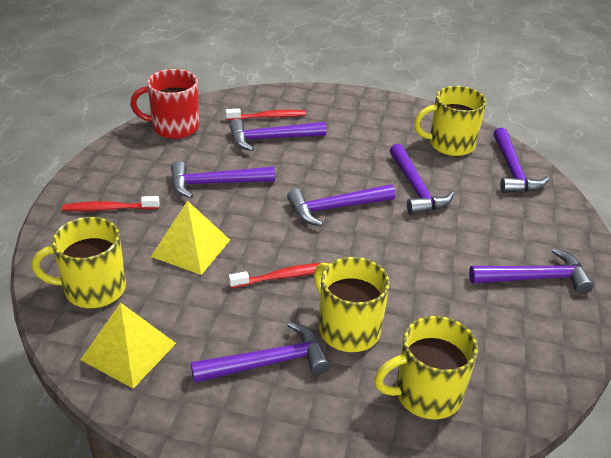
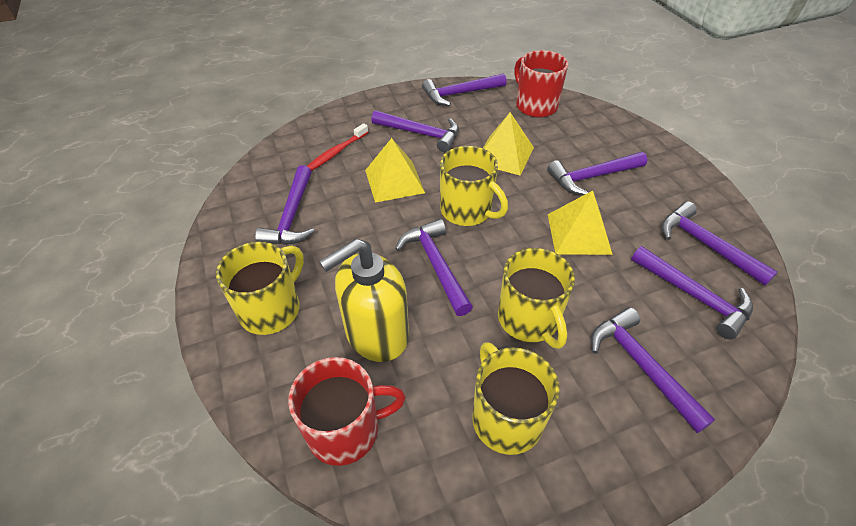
purple hammer: 7 -> 8
red mug: 1 -> 2
red toothbrush: 3 -> 1
yellow pyramid: 2 -> 3
yellow soap dispenser: 0 -> 1

